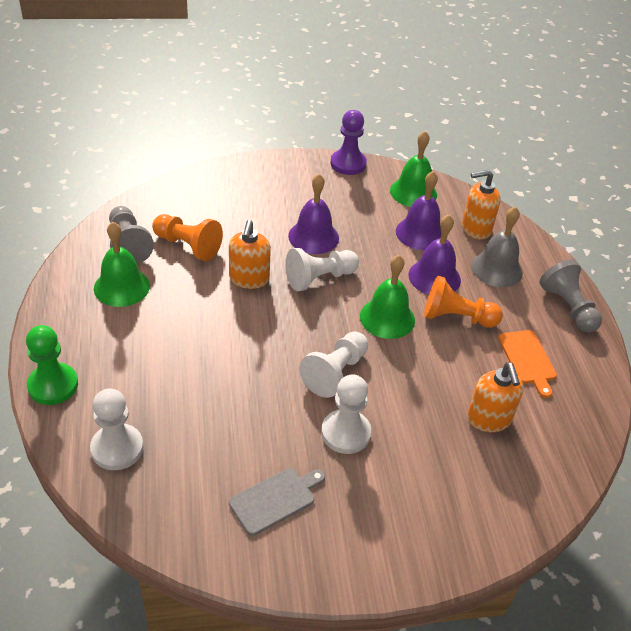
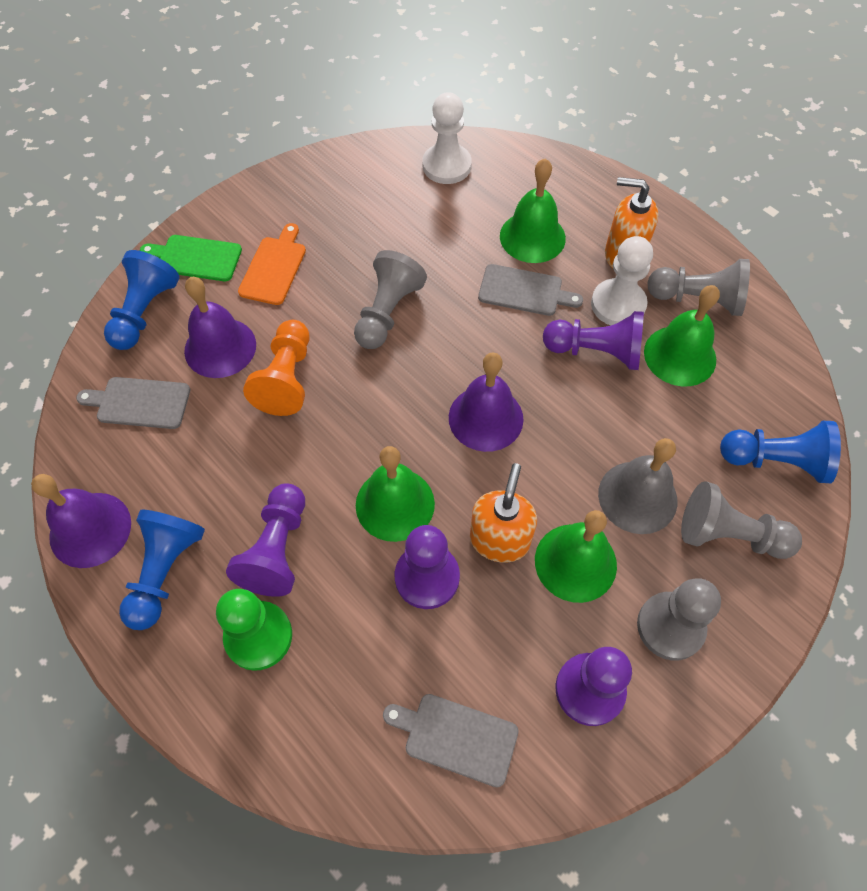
blue pawn: 0 -> 3
green bell: 3 -> 4
green cutting board: 0 -> 1
grey cutting board: 1 -> 3
grey pawn: 2 -> 4
orange pawn: 2 -> 1
orange soap dispenser: 3 -> 2
purple pawn: 1 -> 4
white pawn: 4 -> 2

